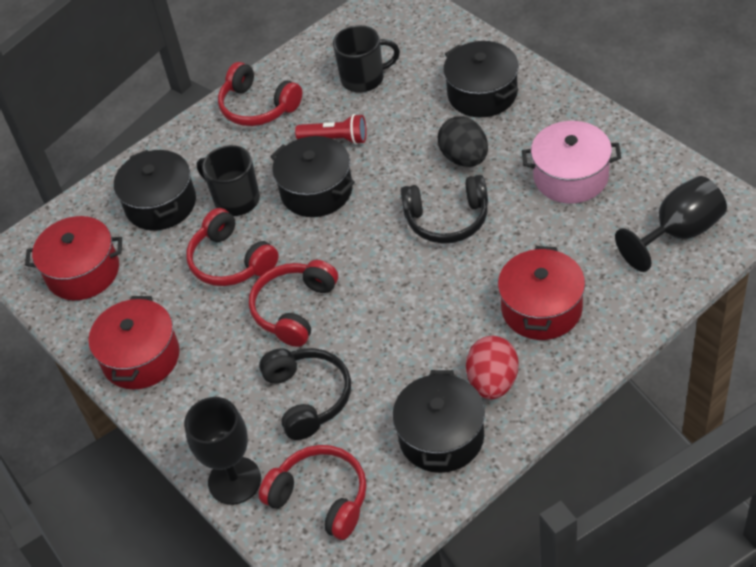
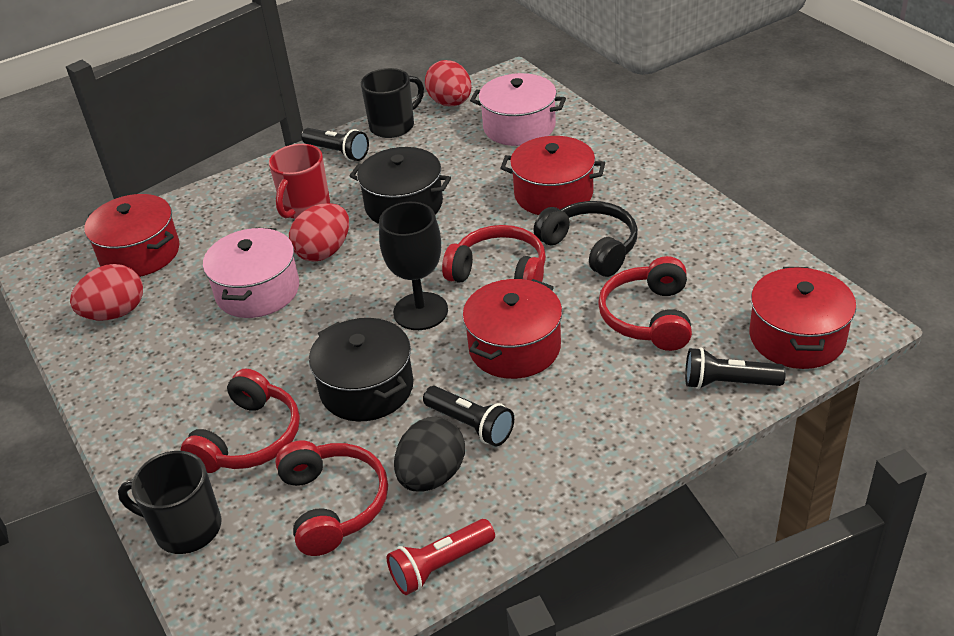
black flashlight: 0 -> 3
black goblet: 2 -> 1
black headphones: 2 -> 1
black pot: 4 -> 2
pink pot: 1 -> 2
red egg: 1 -> 3
red mug: 0 -> 1
red pot: 3 -> 4

